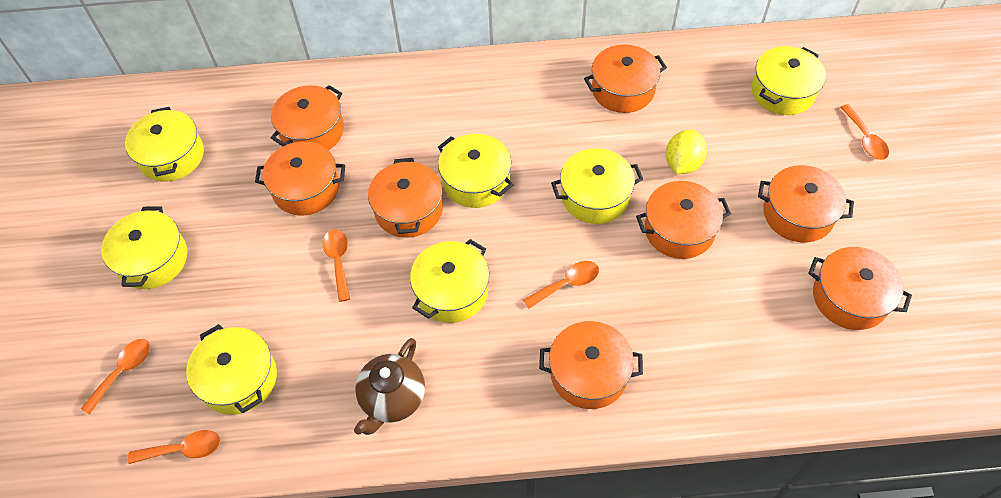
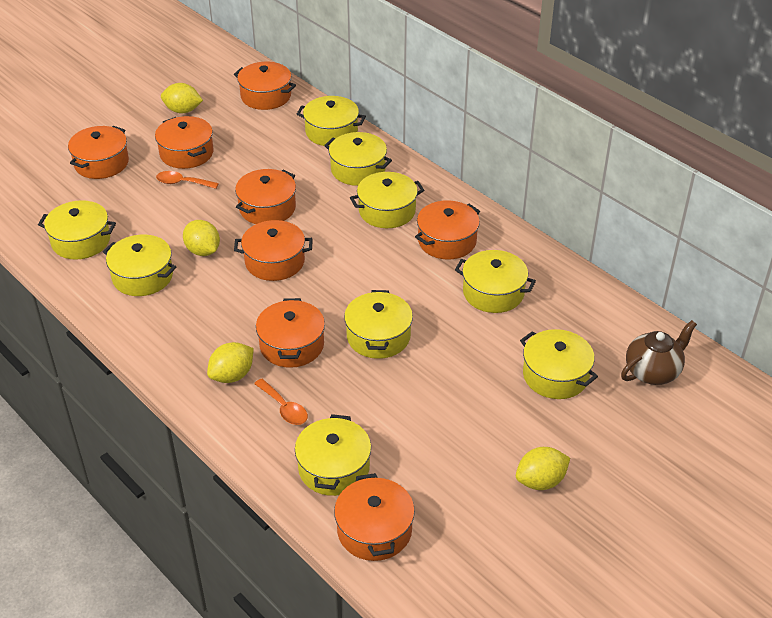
orange spoon: 5 -> 2
yellow lemon: 1 -> 4
yellow pot: 7 -> 9

